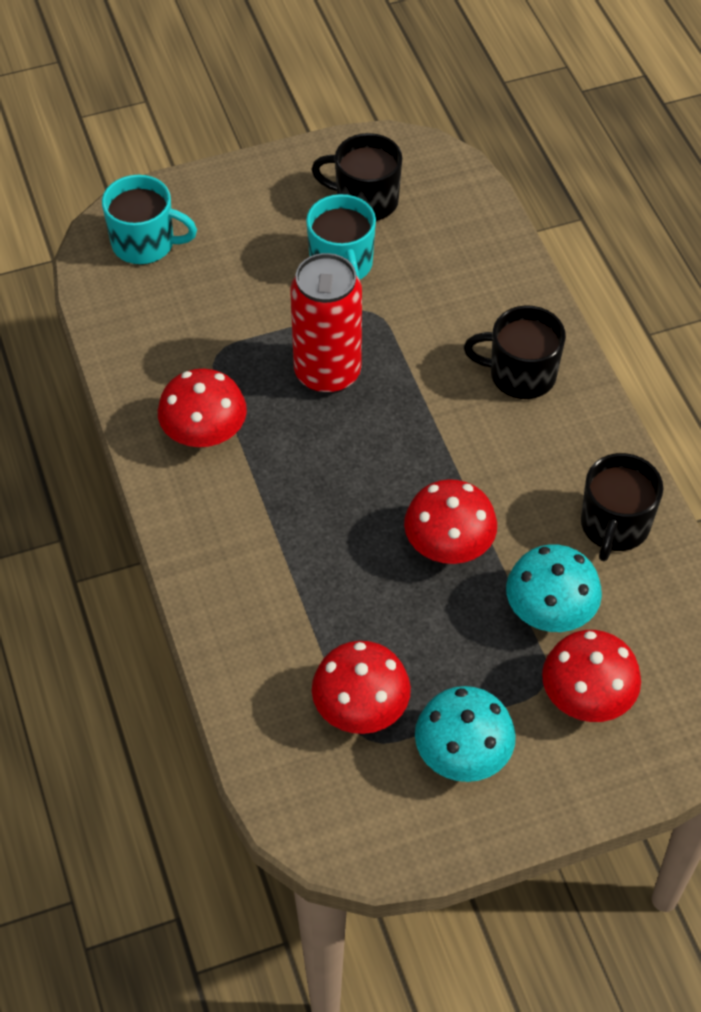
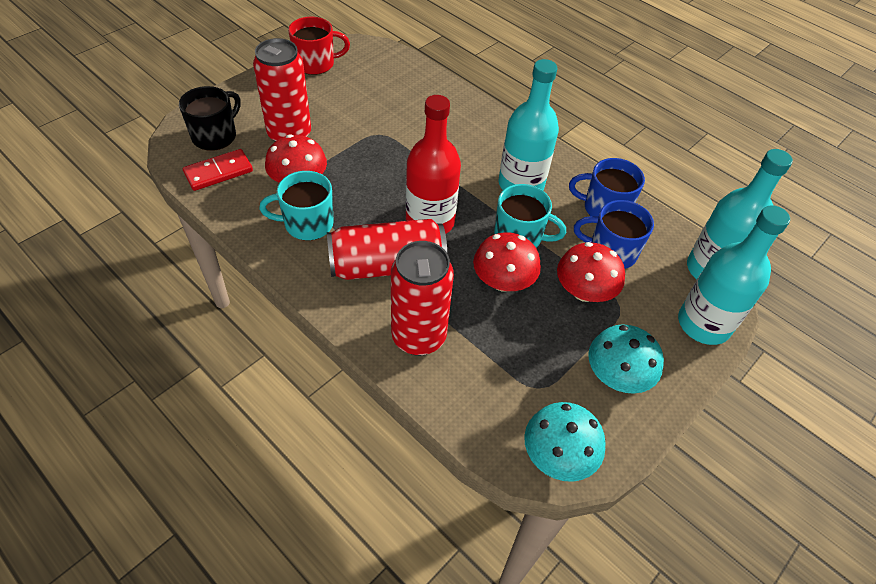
black mug: 3 -> 1
blue mug: 0 -> 2
red bottle: 0 -> 1
red can: 1 -> 3
red domino: 0 -> 1
red mug: 0 -> 1
red mushroom: 4 -> 3
turquoise bottle: 0 -> 3

